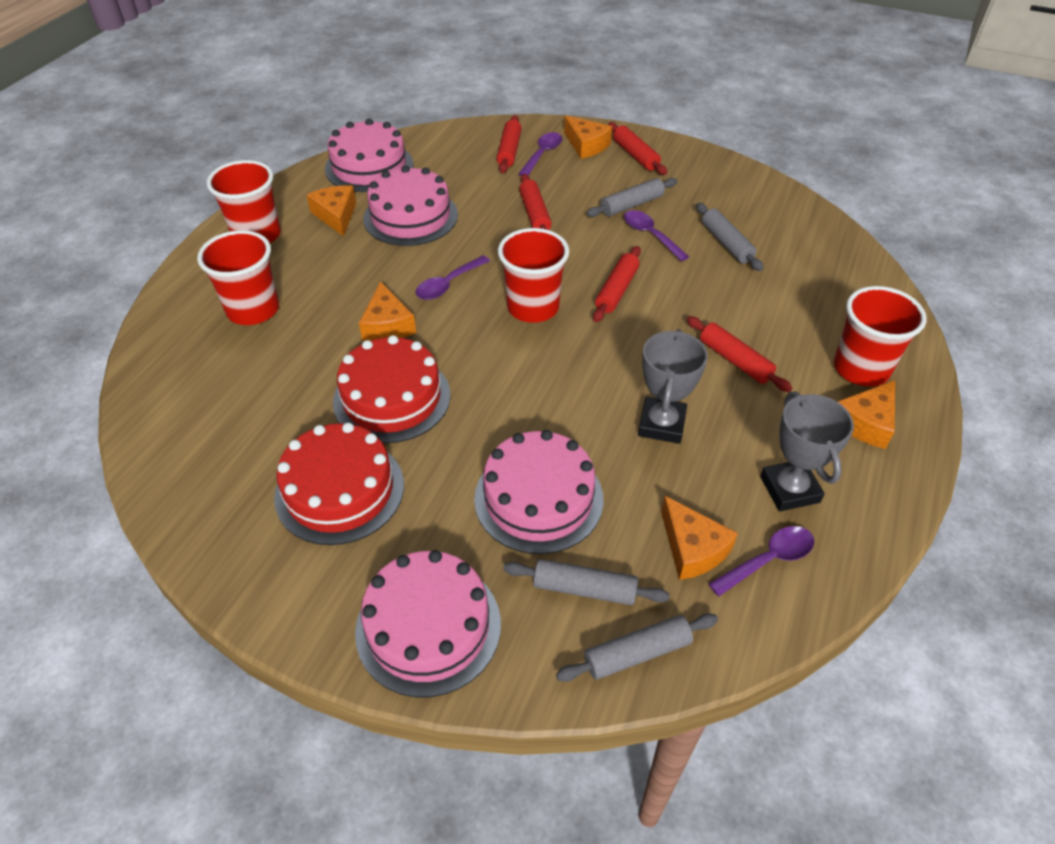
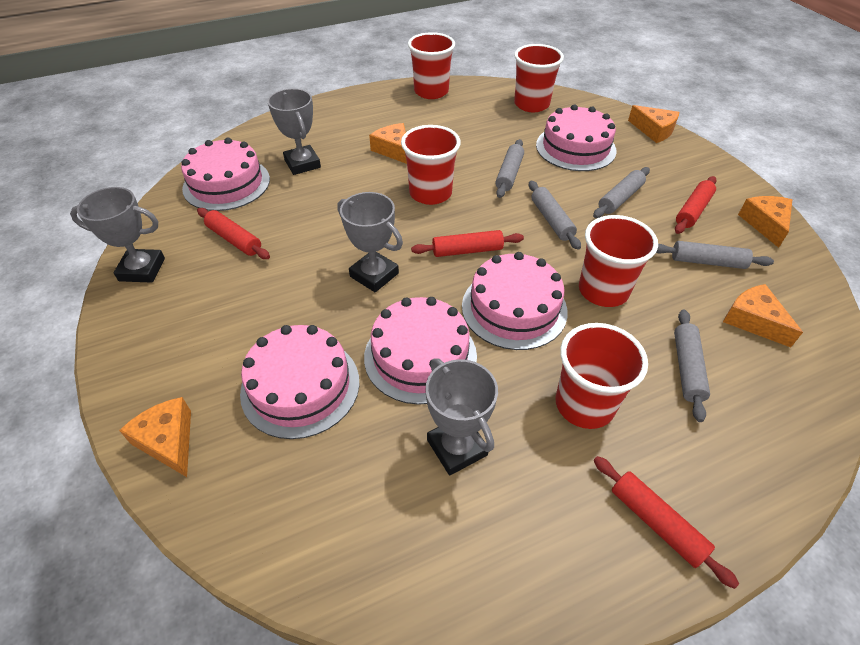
grey rolling pin: 4 -> 5
grey trophy: 2 -> 4
pink cake: 4 -> 5
purple spoon: 4 -> 0
red cake: 2 -> 0
red cup: 4 -> 5
red rolling pin: 5 -> 4

